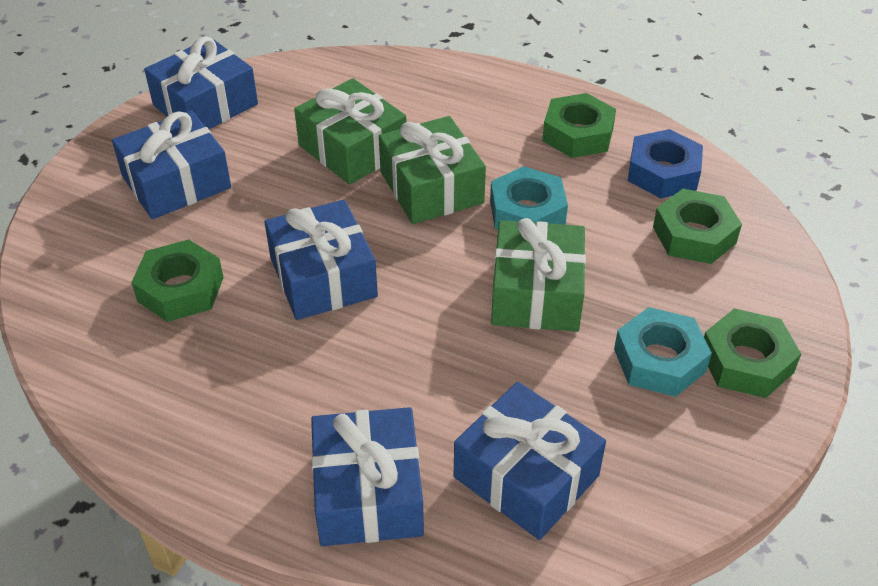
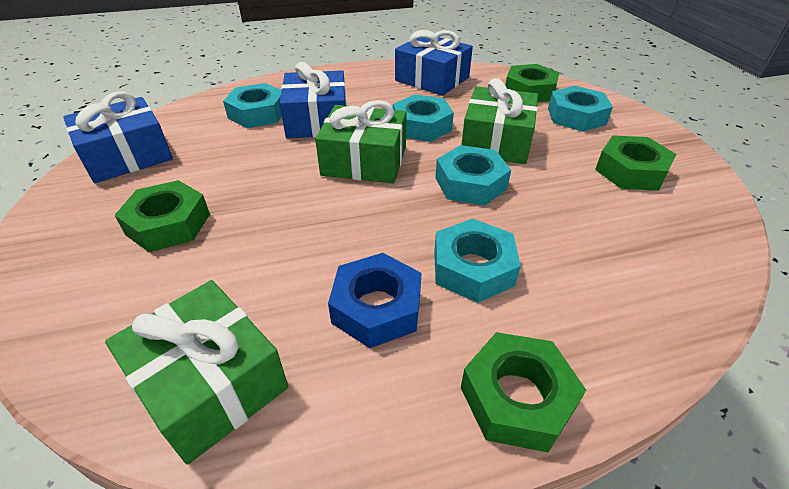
blue gift: 5 -> 3
turquoise nut: 2 -> 5

